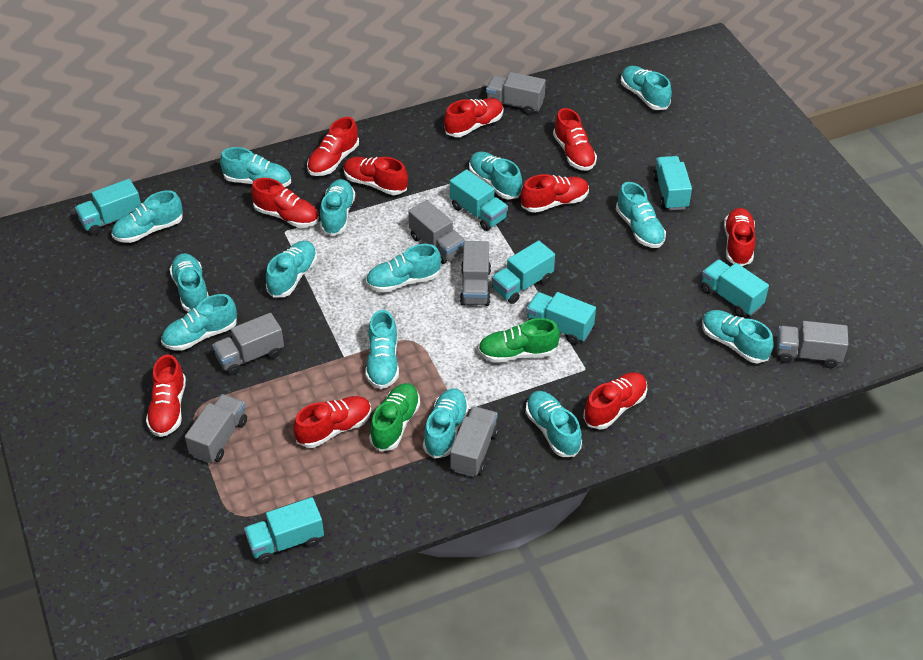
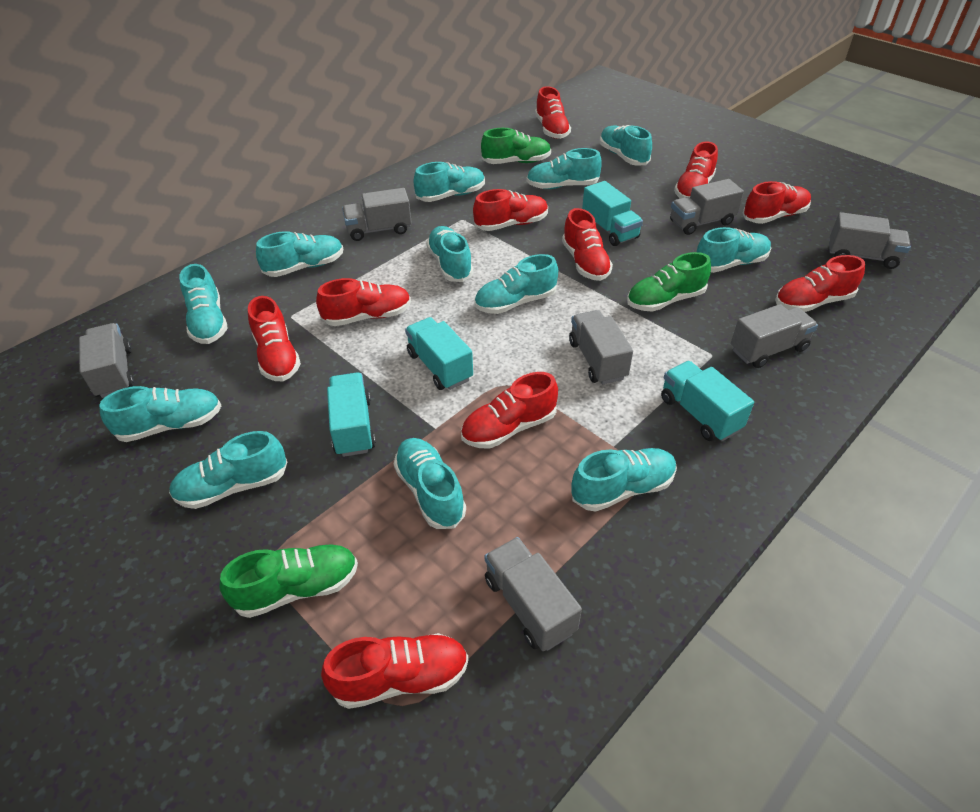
green shoe: 2 -> 3
turquoise shoe: 14 -> 12
turquoise truck: 7 -> 4

